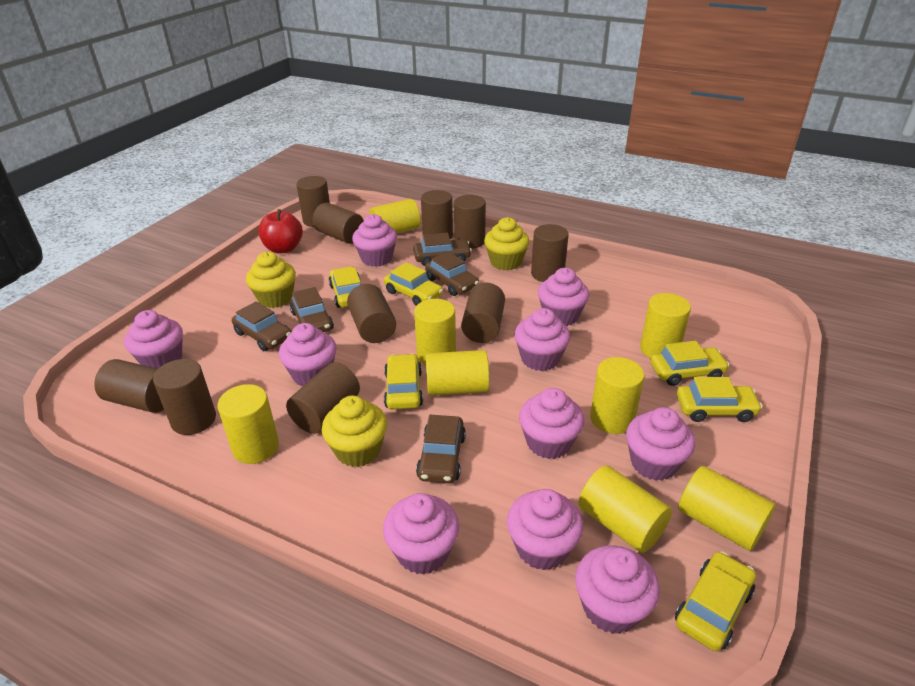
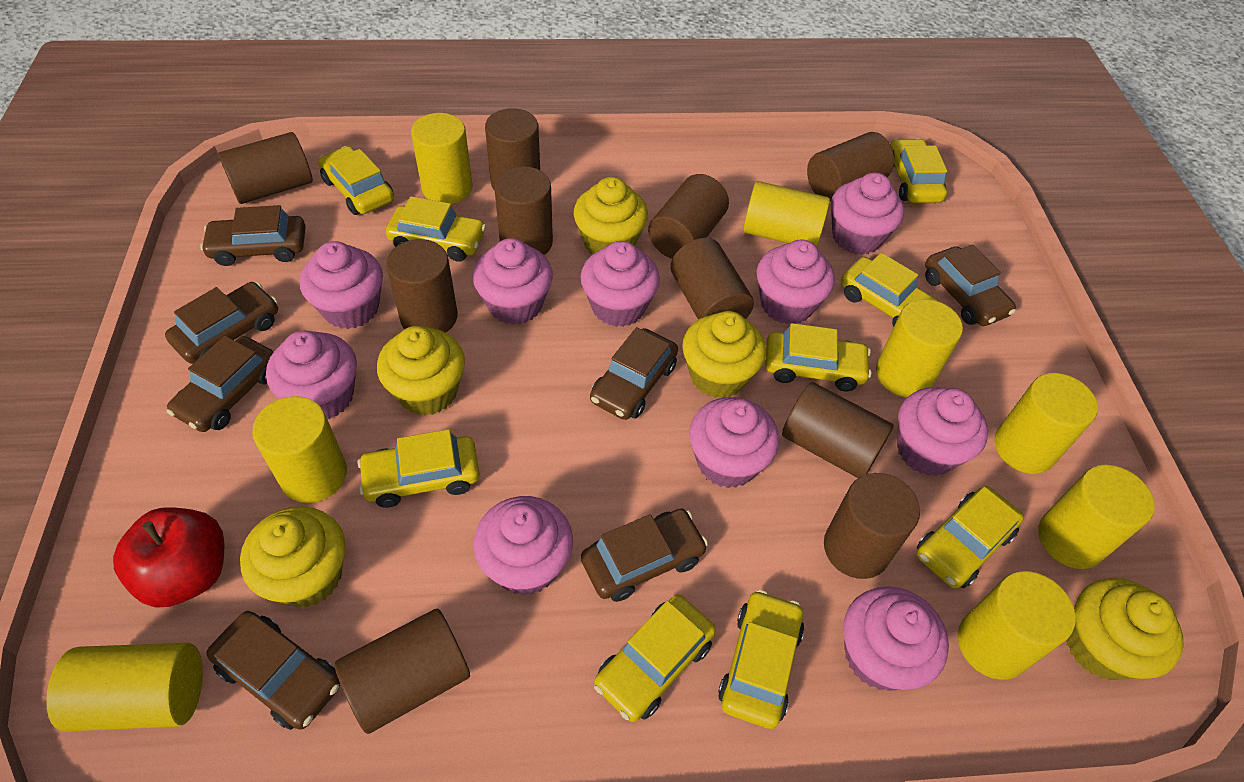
brown car: 5 -> 7
yellow car: 6 -> 9
yellow cupcake: 3 -> 5

